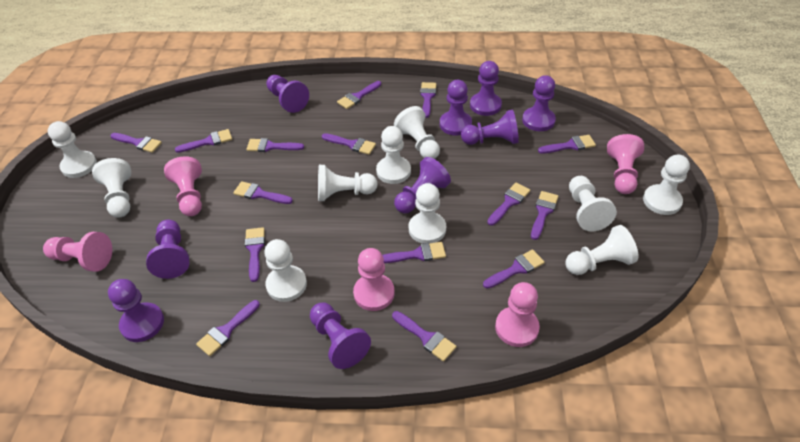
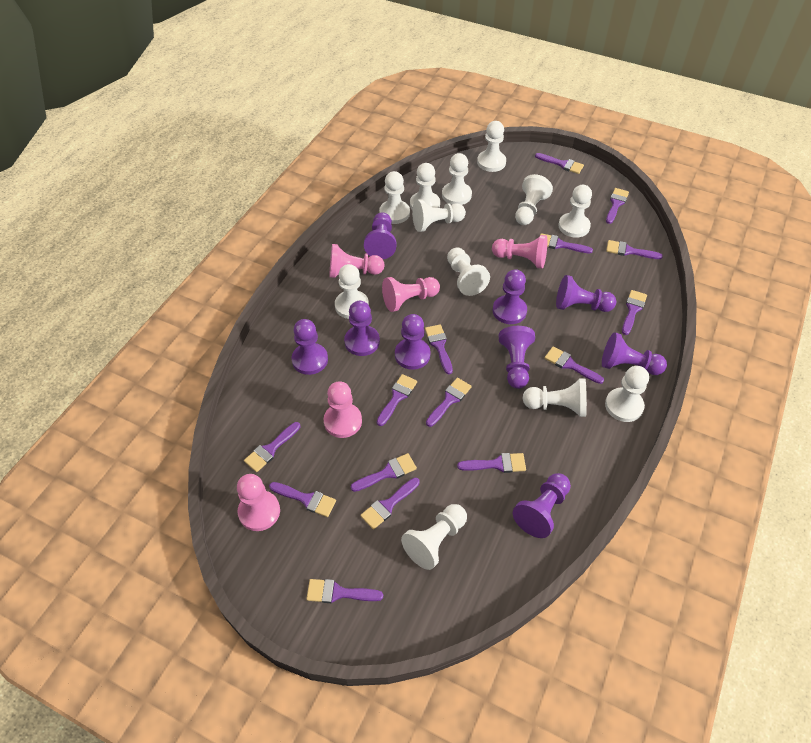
white pawn: 10 -> 12

